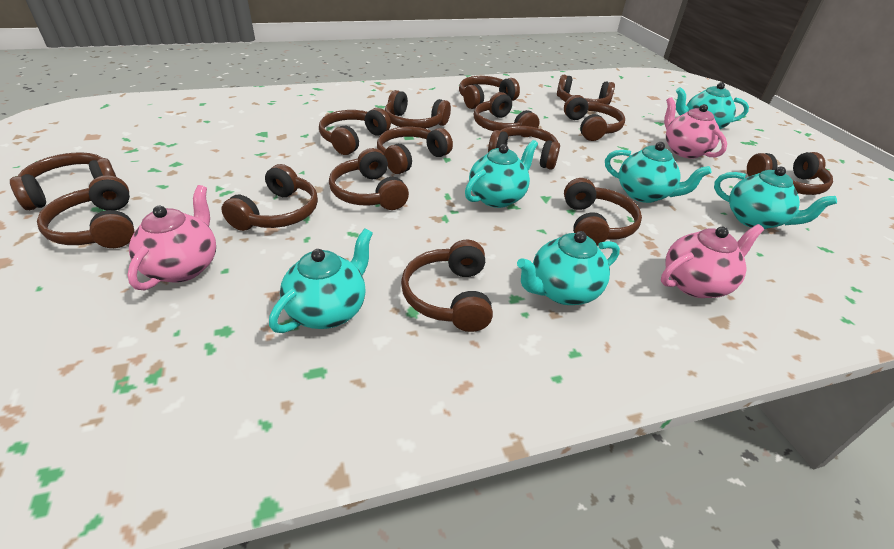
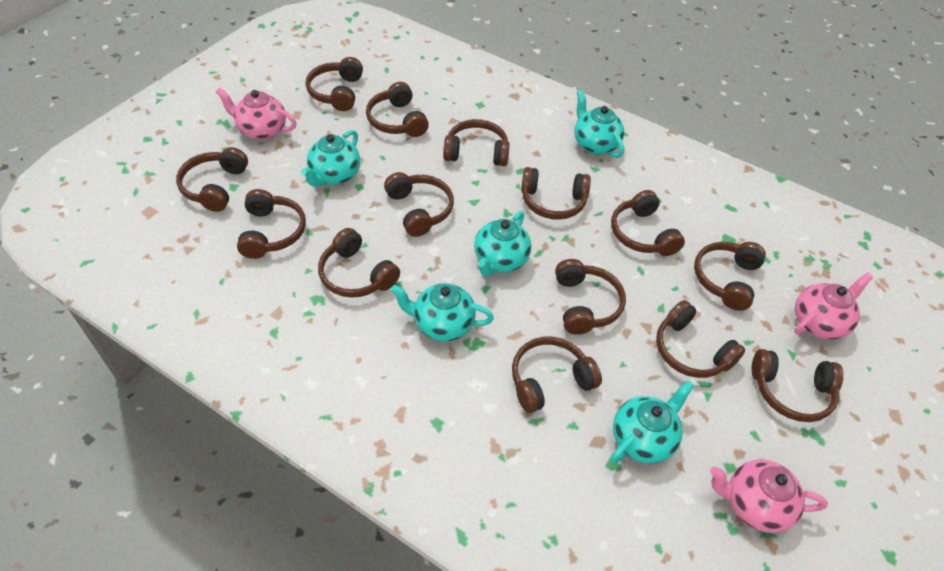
brown headphones: 15 -> 14
turquoise teapot: 6 -> 5

